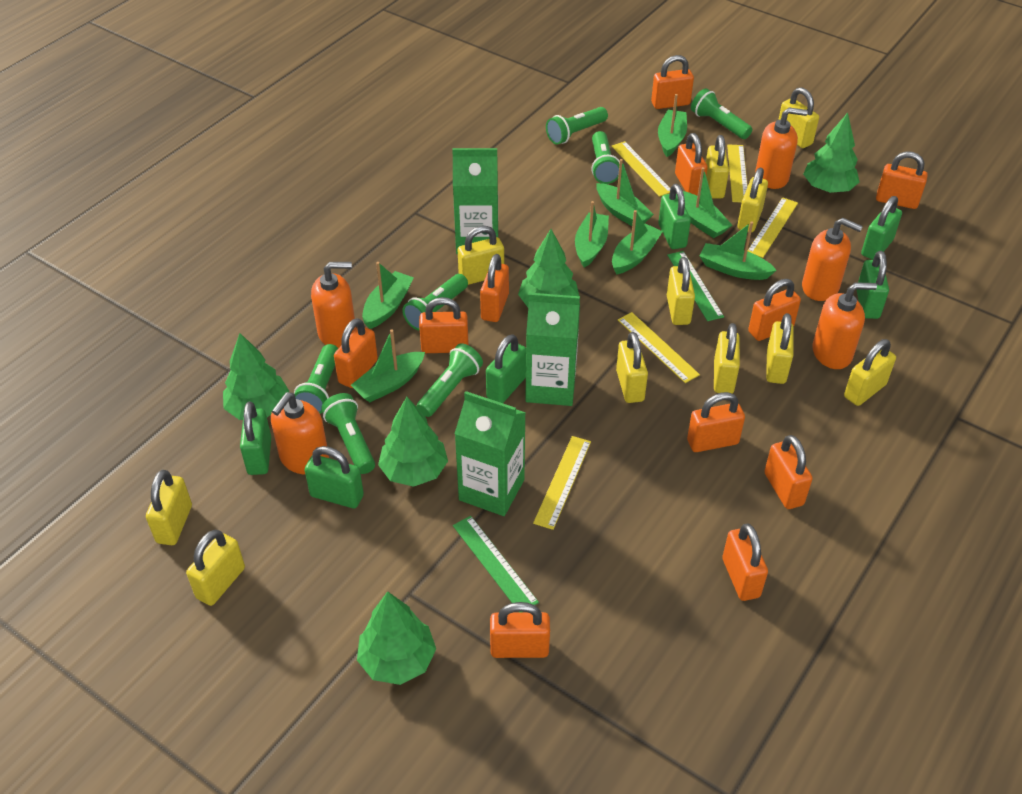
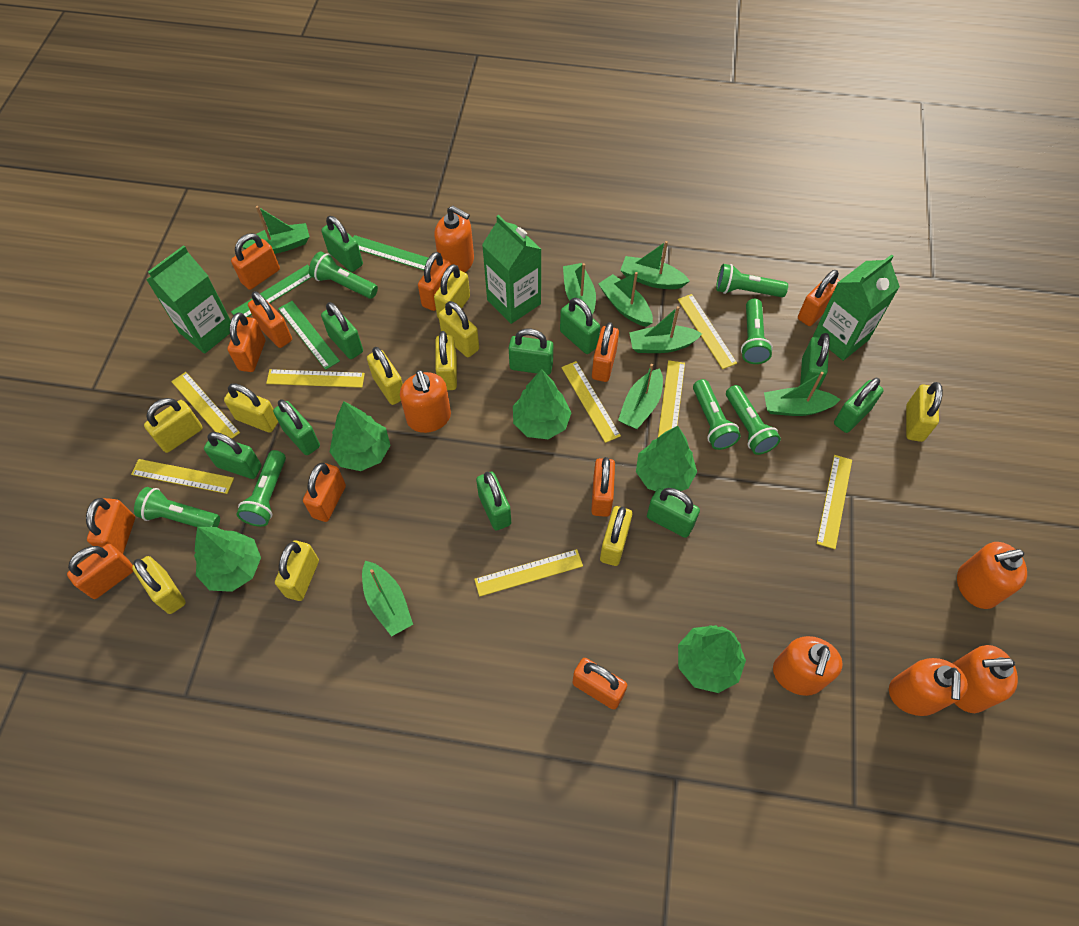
green padlock: 6 -> 10
green ruler: 2 -> 3
orange soap dispenser: 5 -> 6
yellow padlock: 11 -> 10
yellow ruler: 5 -> 8

